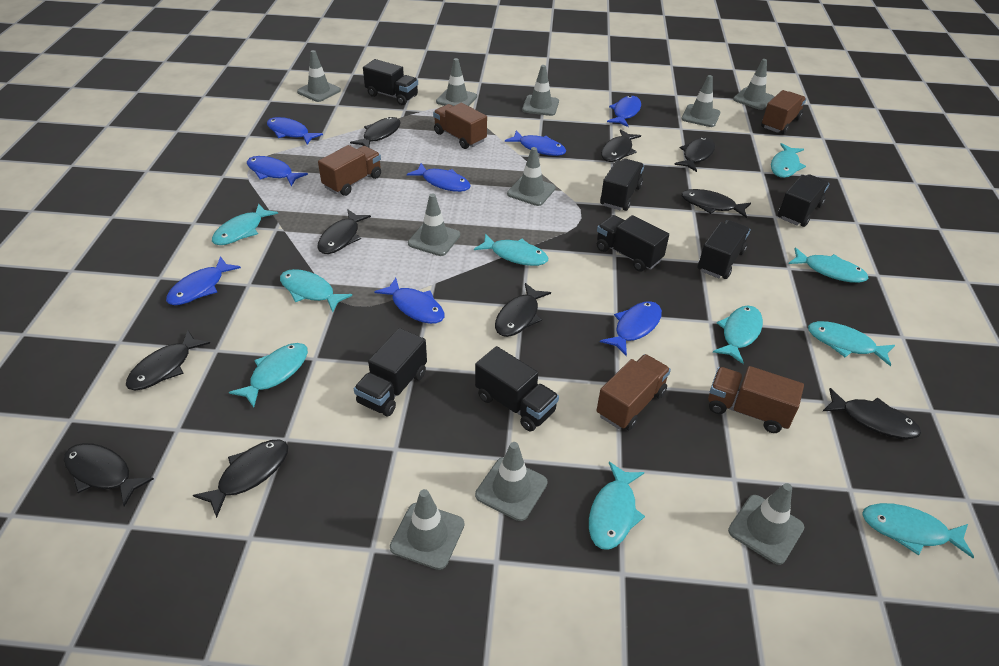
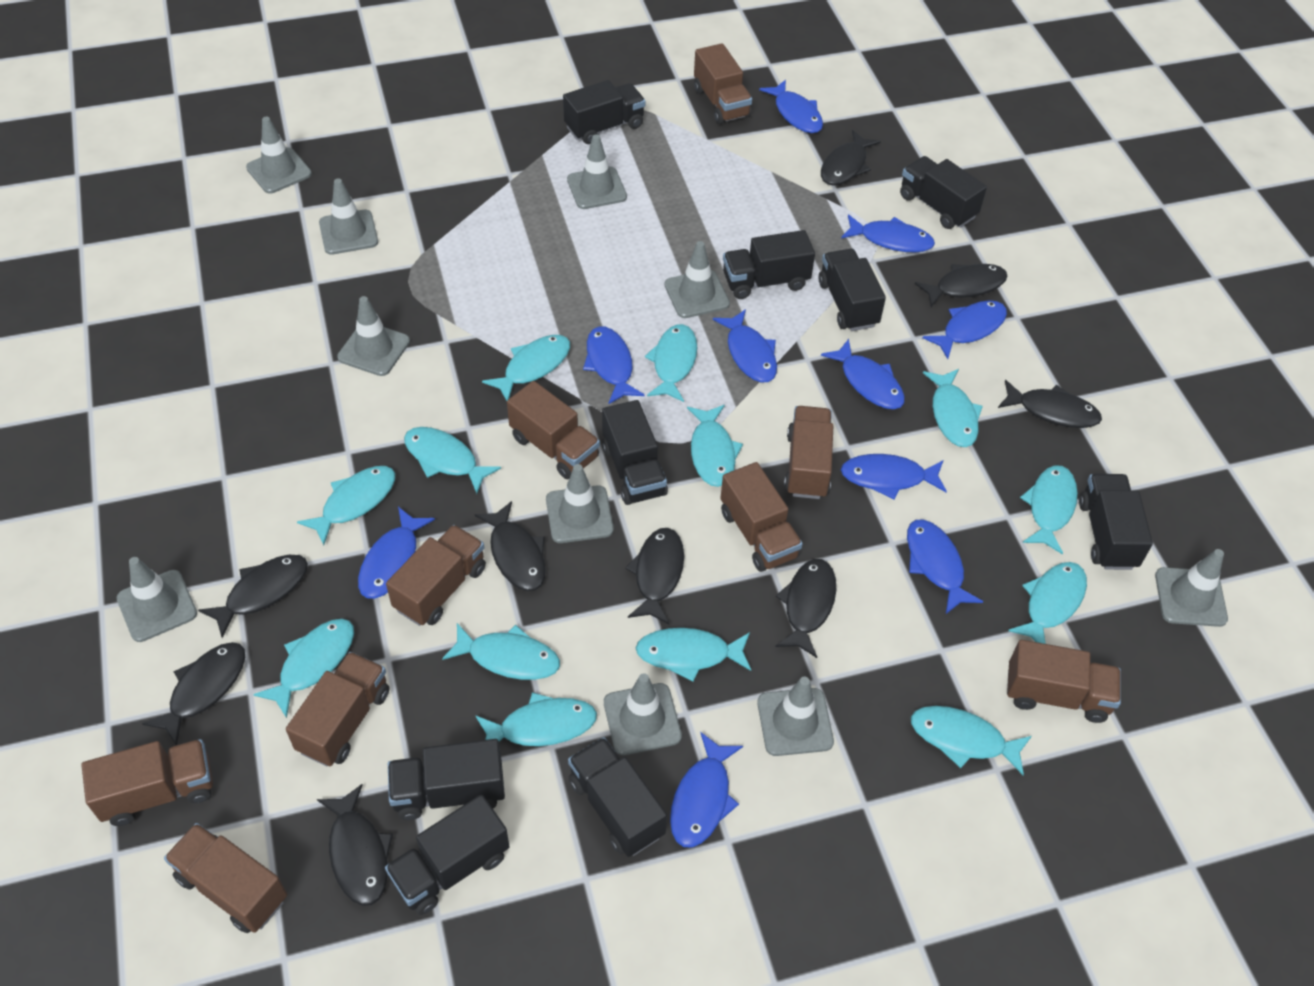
black fish: 10 -> 9
black truck: 7 -> 9
blue fish: 8 -> 10
brown truck: 5 -> 9
turquoise fish: 10 -> 13

